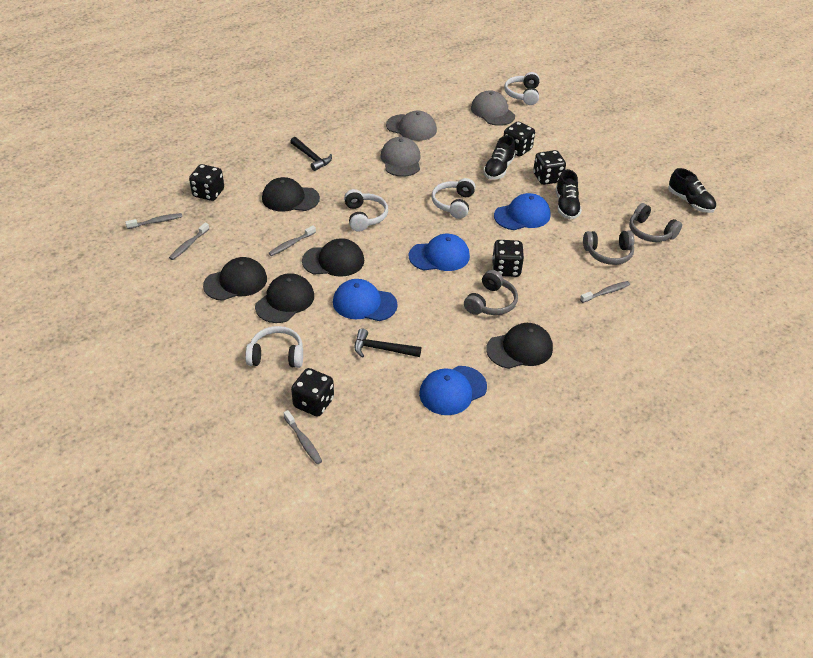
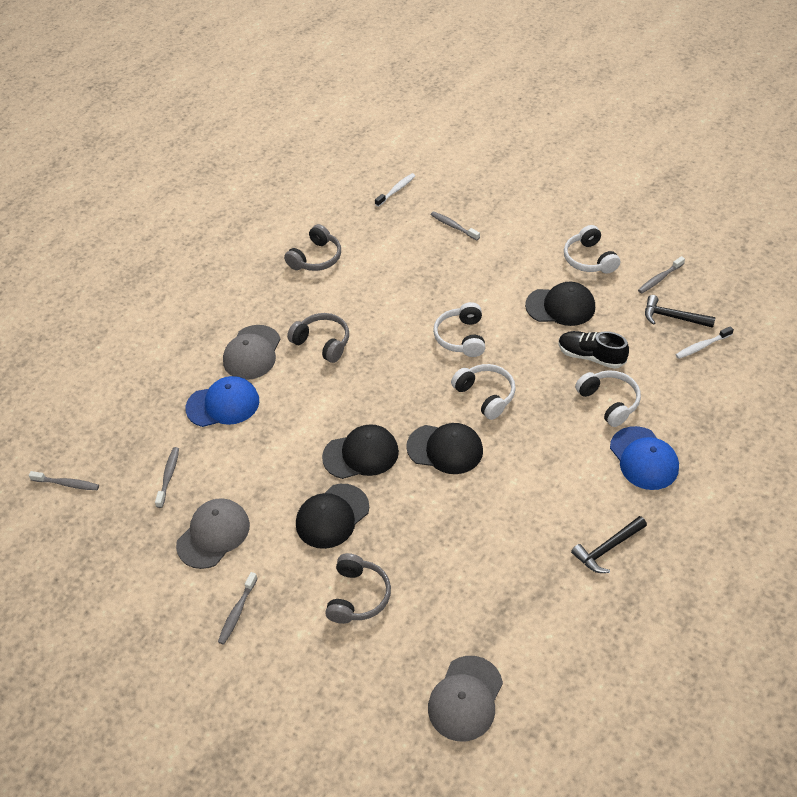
black cap: 5 -> 4
black dice: 5 -> 0
black shoe: 3 -> 1
blue cap: 4 -> 2
white toothbrush: 0 -> 2

